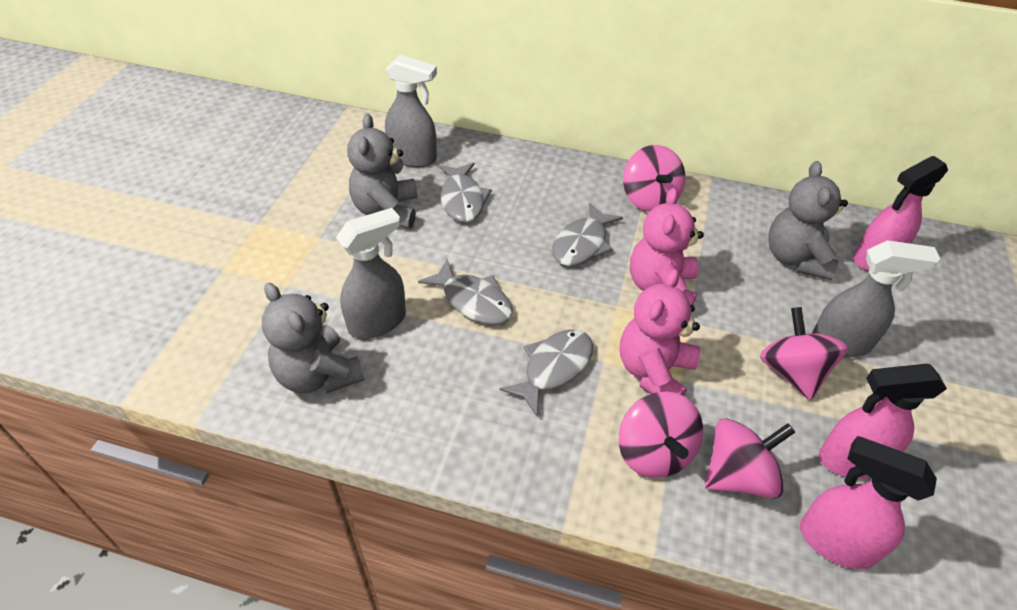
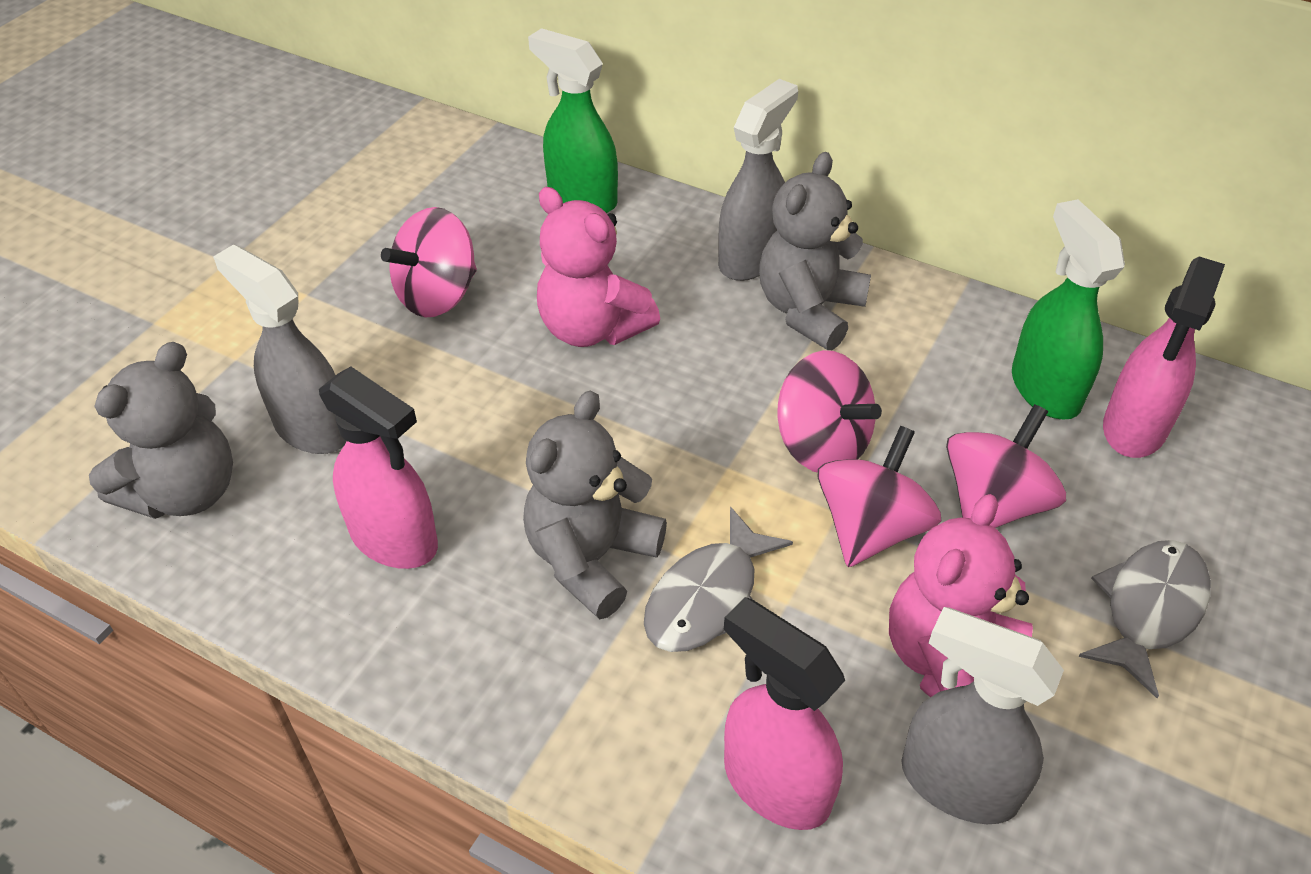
green spray bottle: 0 -> 2
grey fish: 4 -> 2

